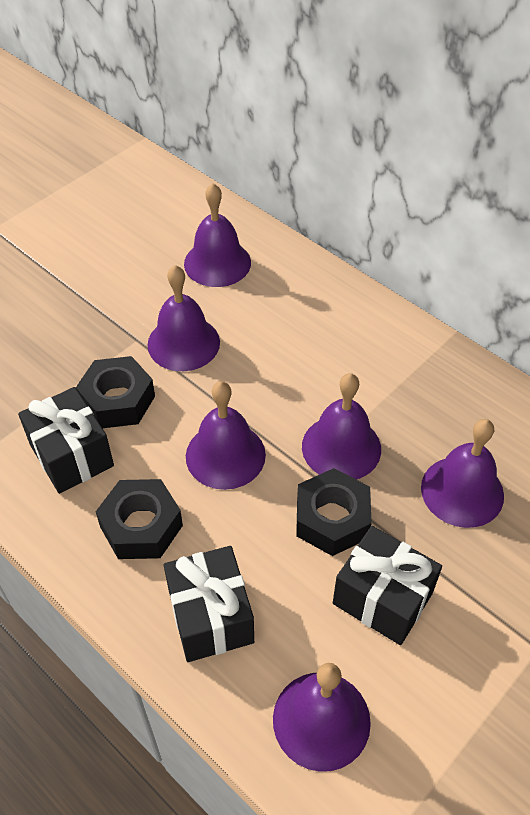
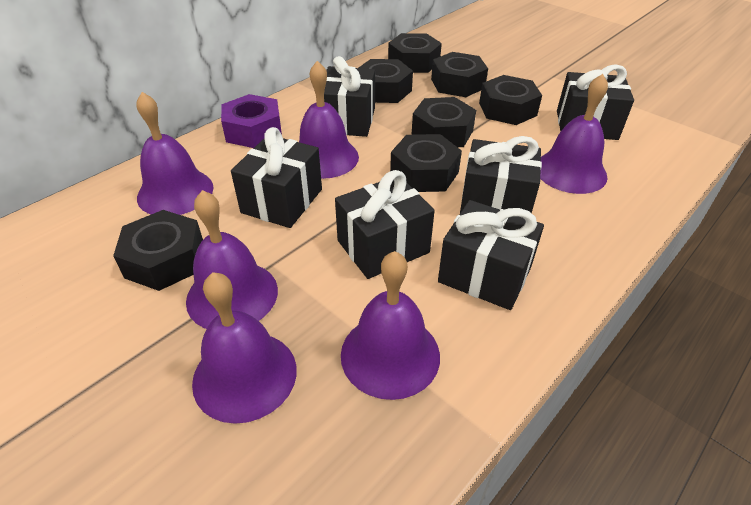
black gift: 3 -> 6
black nut: 3 -> 7
purple nut: 0 -> 1

